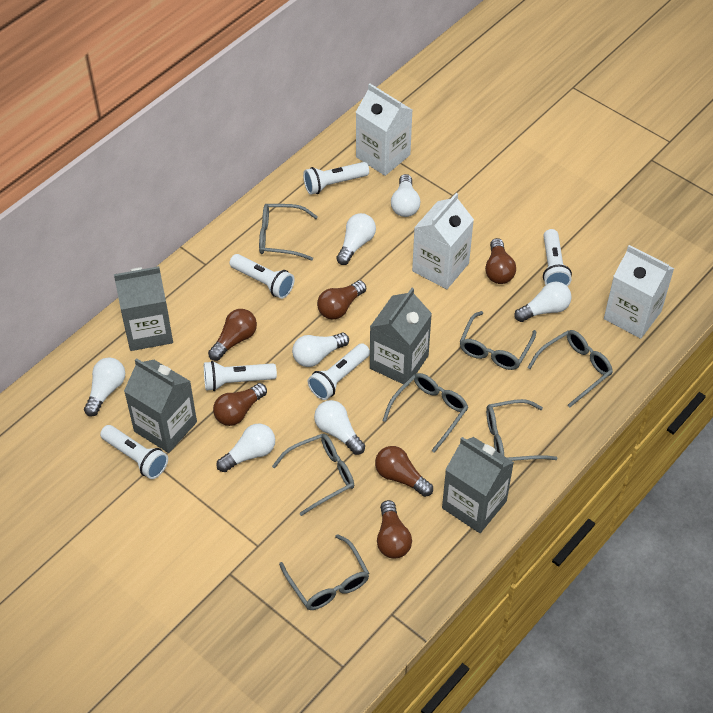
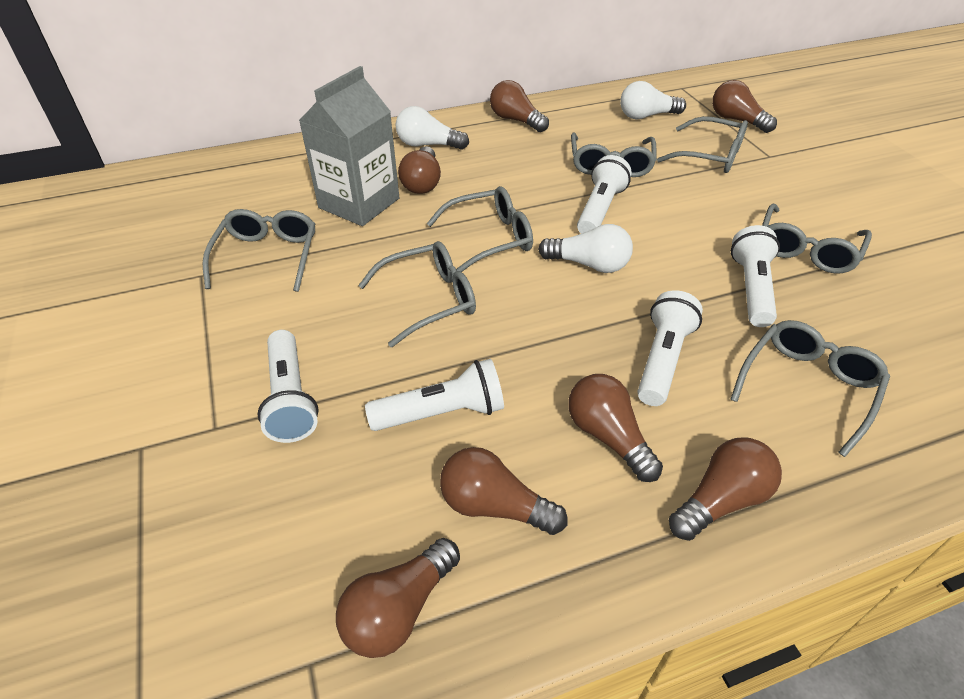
brown light bulb: 6 -> 7
grey carton: 4 -> 1
white carton: 3 -> 0
white flashlight: 6 -> 5
white light bulb: 7 -> 3

